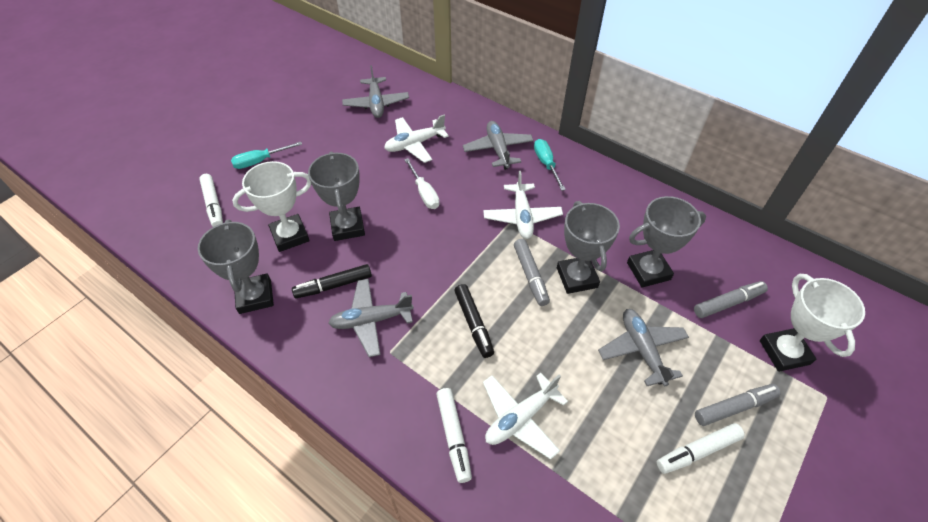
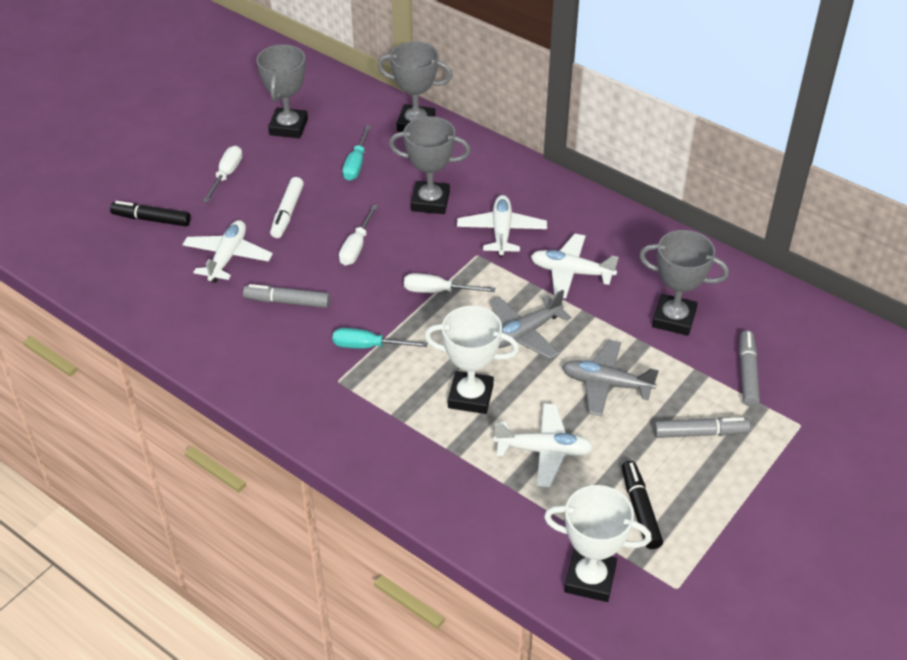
grey plane: 4 -> 2
white marker: 3 -> 1
white plane: 3 -> 4
white screwdriver: 1 -> 3

